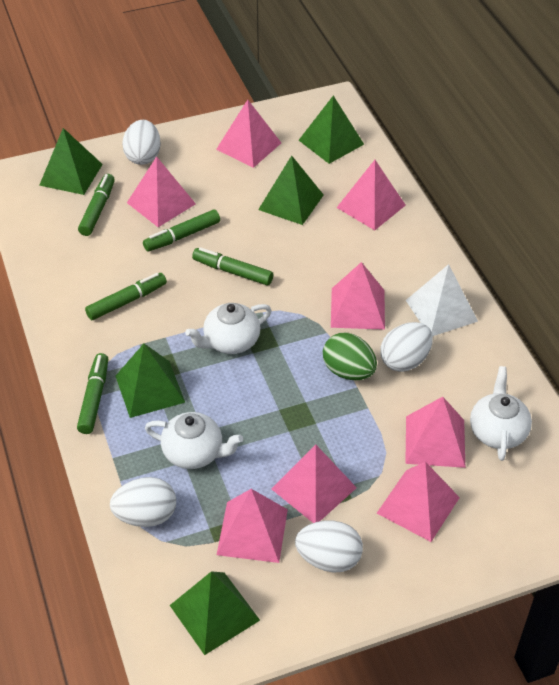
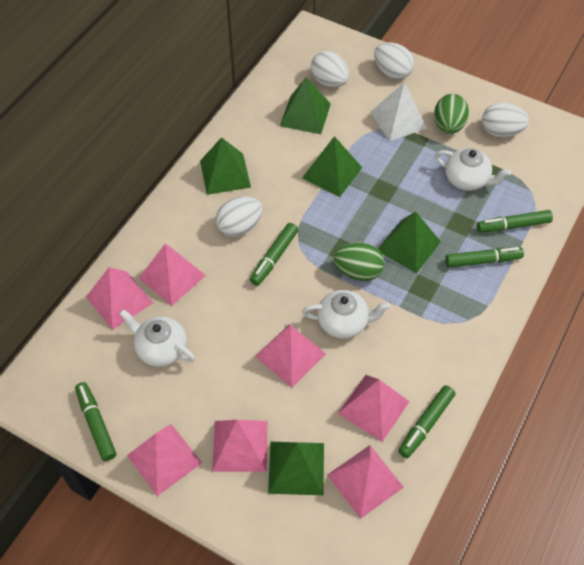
green egg: 1 -> 2
pink pyramid: 8 -> 7

